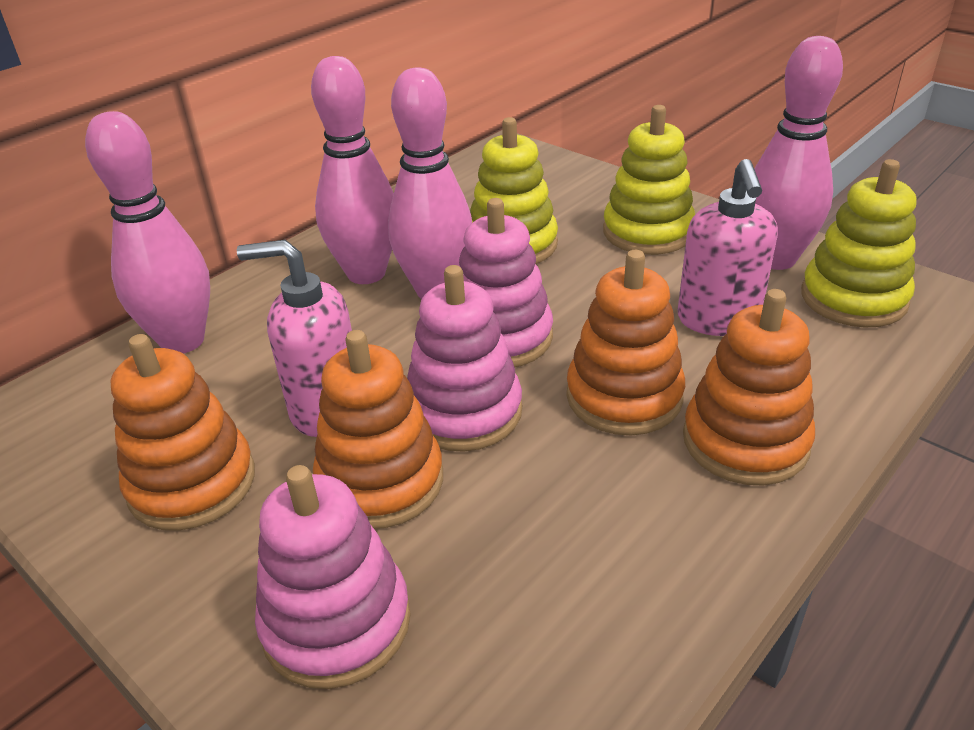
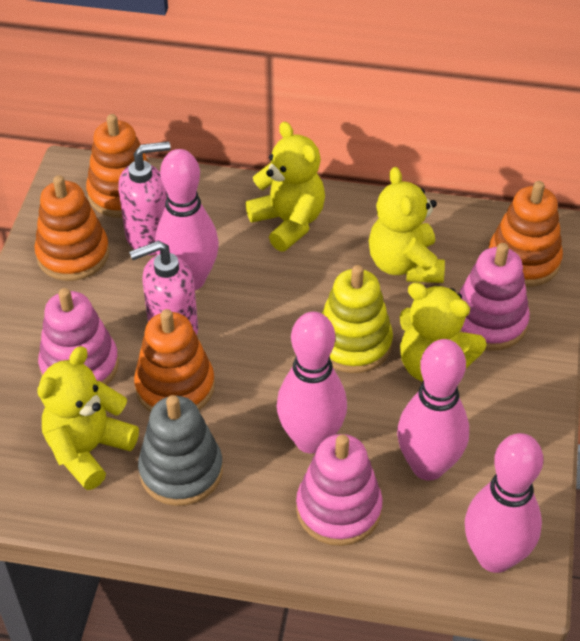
grey stacking toy: 0 -> 1
yellow stacking toy: 3 -> 1
yellow teddy bear: 0 -> 4

